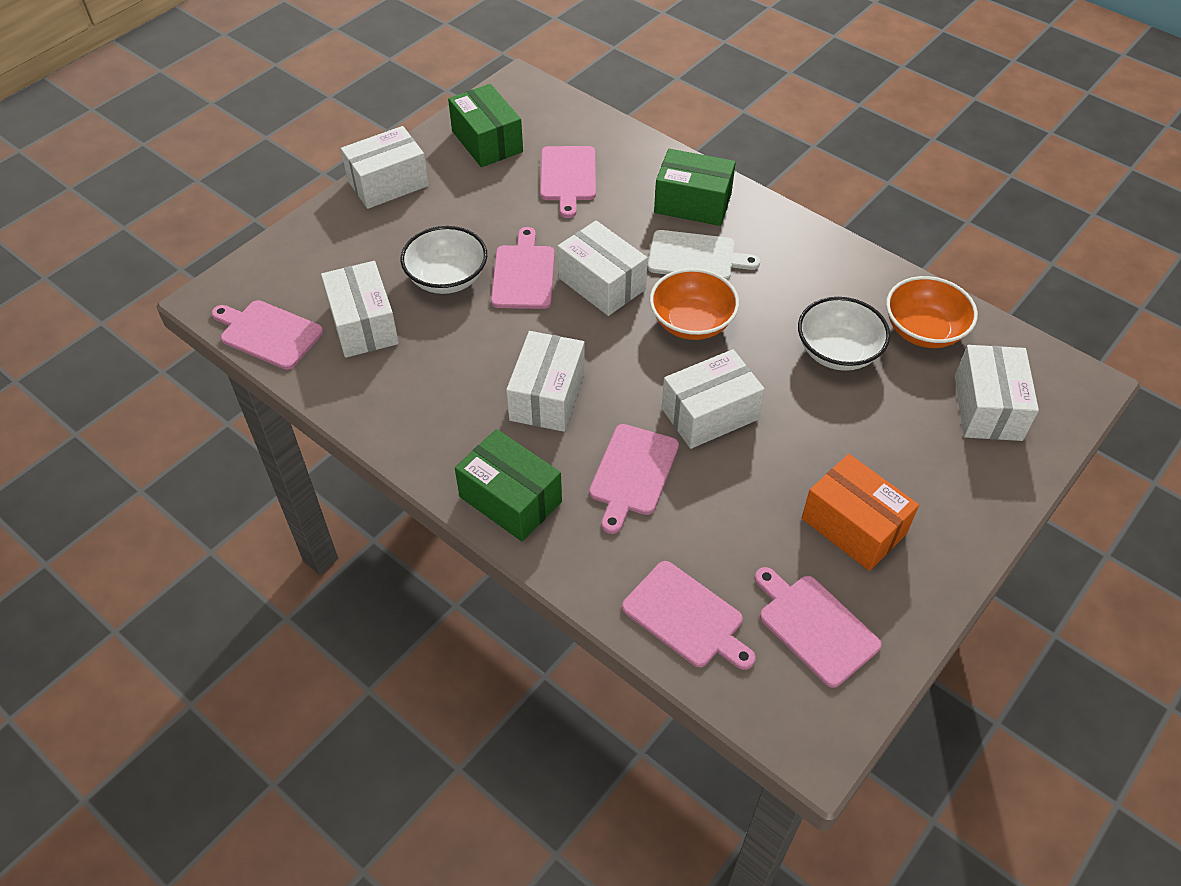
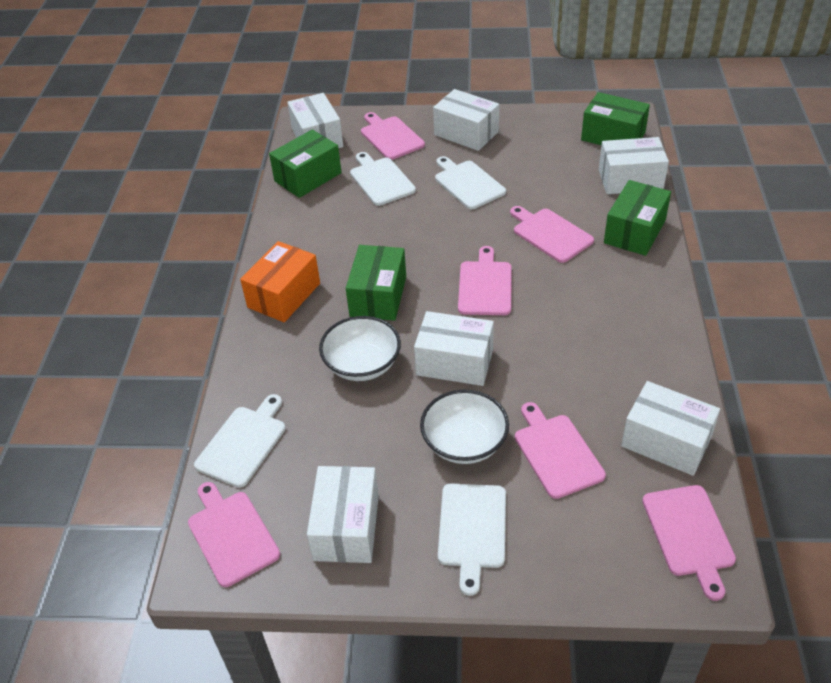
green box: 3 -> 4
orange bowl: 2 -> 0
white cutting board: 1 -> 4

